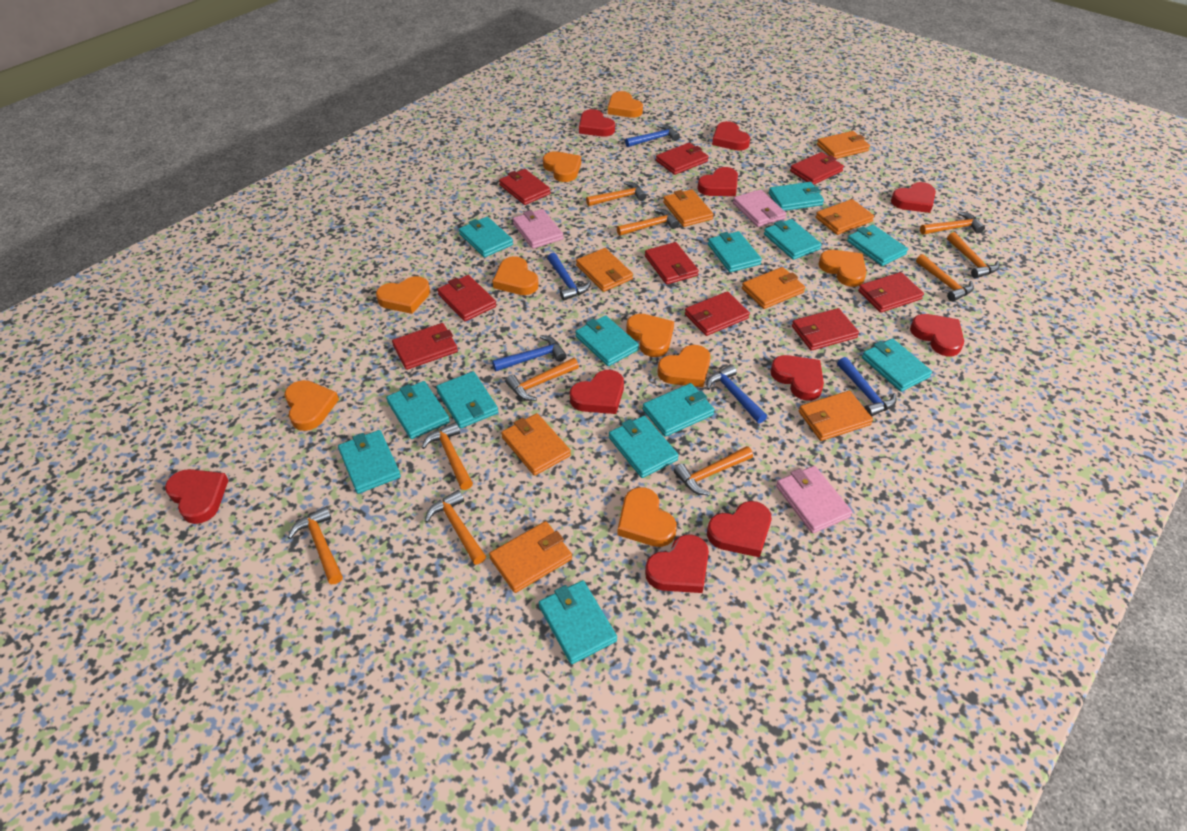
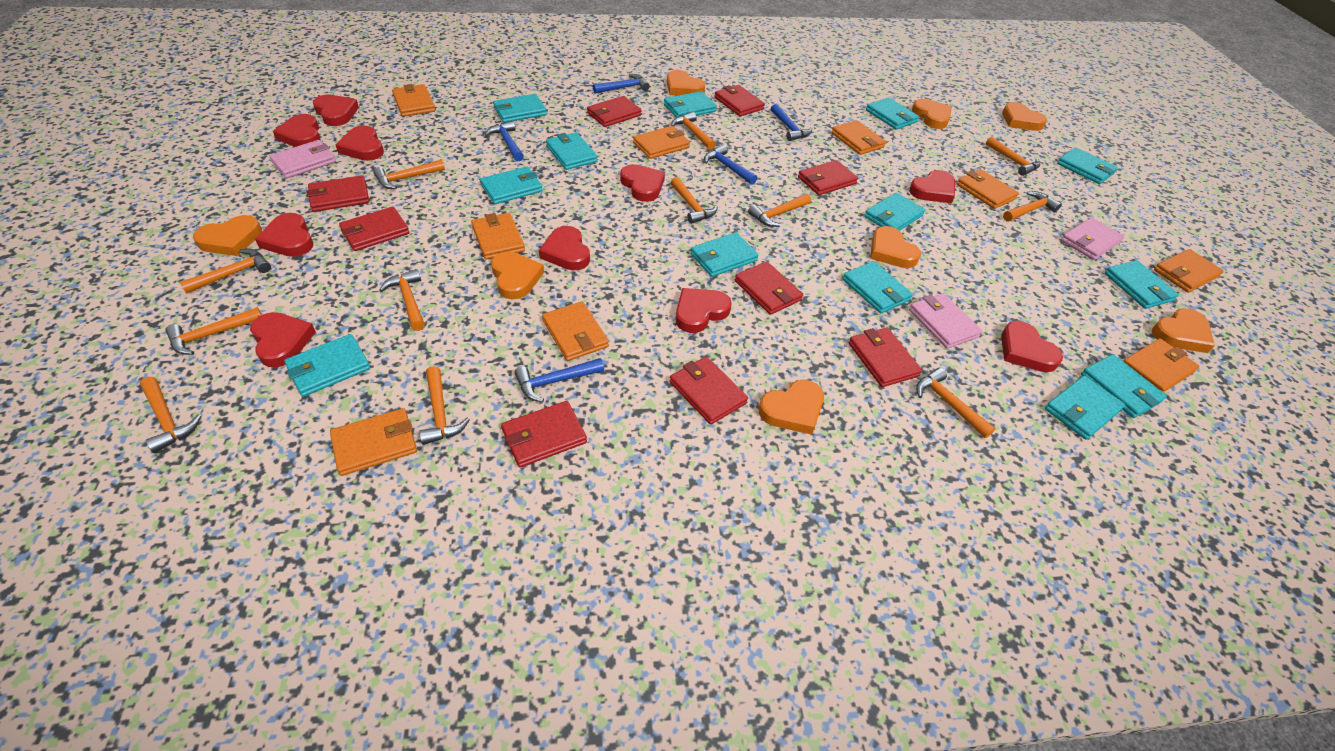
orange hammer: 10 -> 12
orange heart: 9 -> 8
orange wallet: 8 -> 9

